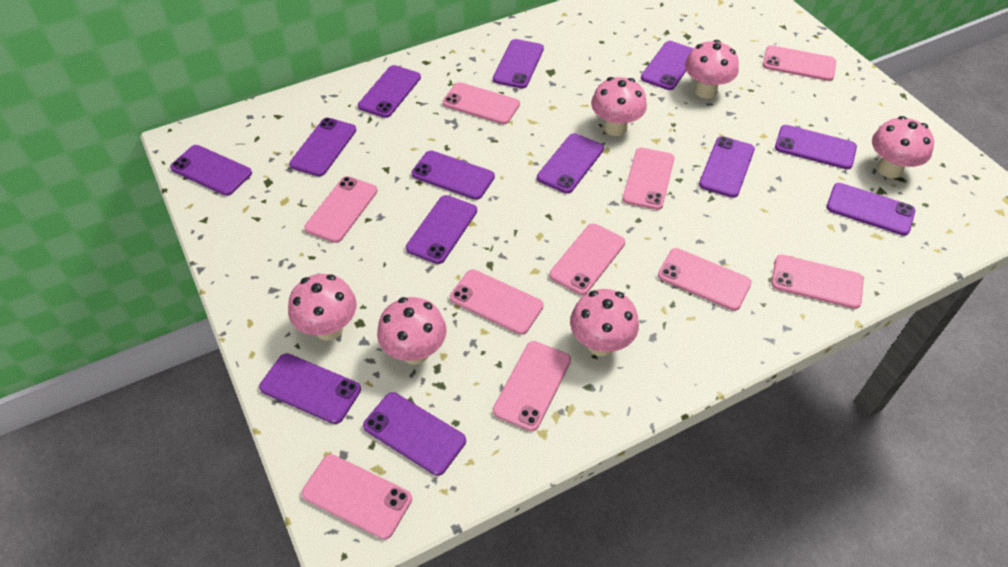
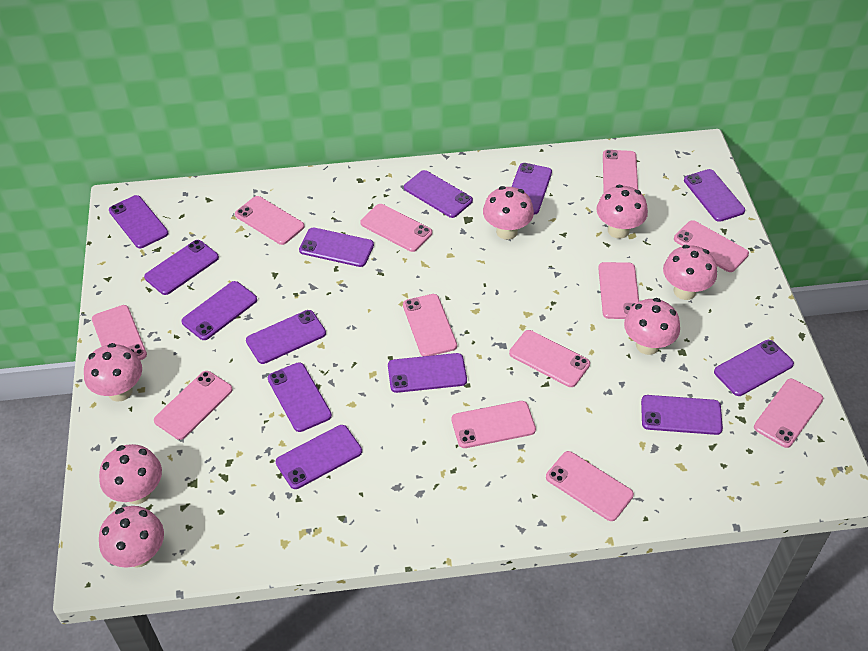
pink mushroom: 6 -> 7
pink phone: 10 -> 12

